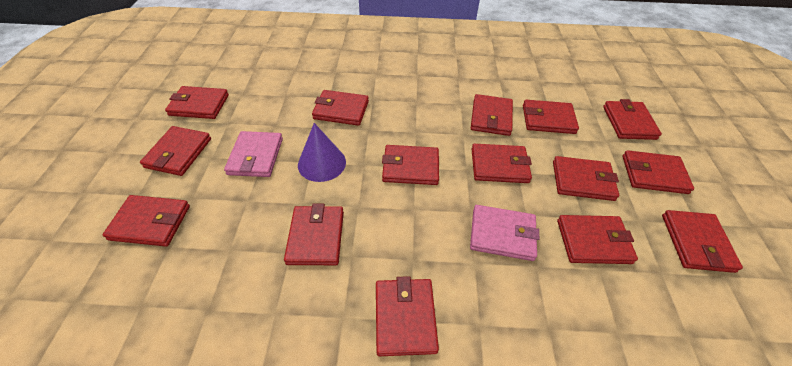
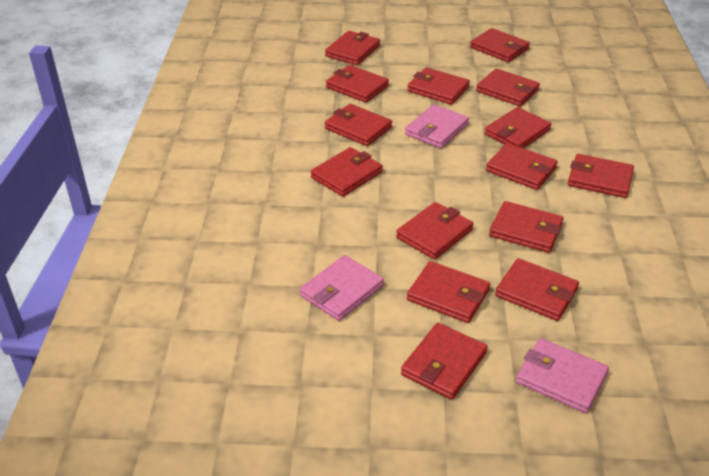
pink wallet: 2 -> 3
purple cone: 1 -> 0

